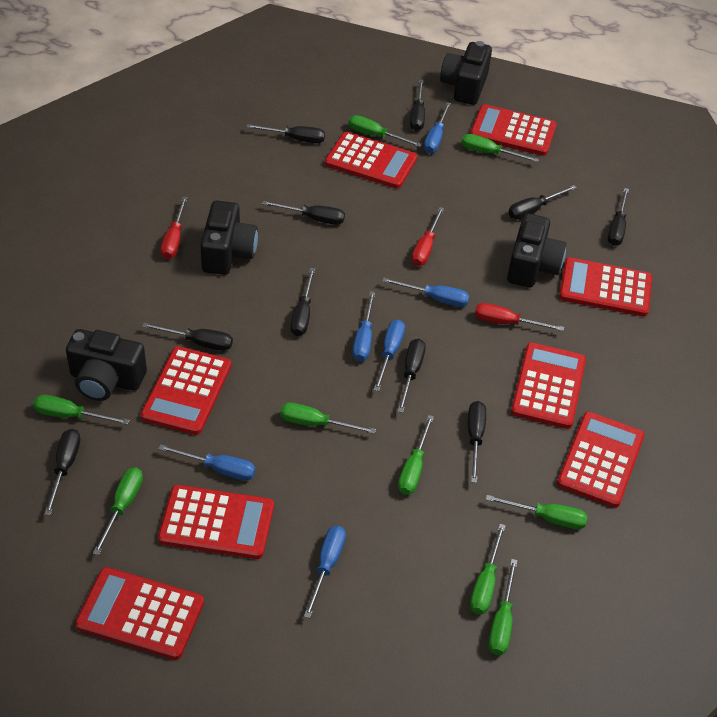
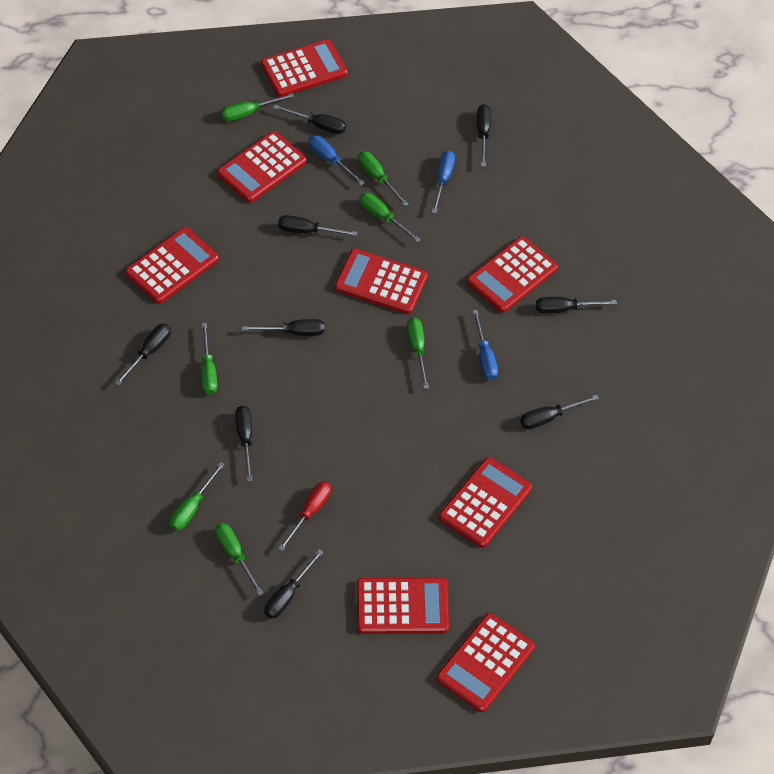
black camera: 4 -> 0
black screwdriver: 10 -> 9
blue screwdriver: 6 -> 3
green screwdriver: 9 -> 7
red screwdriver: 3 -> 1

